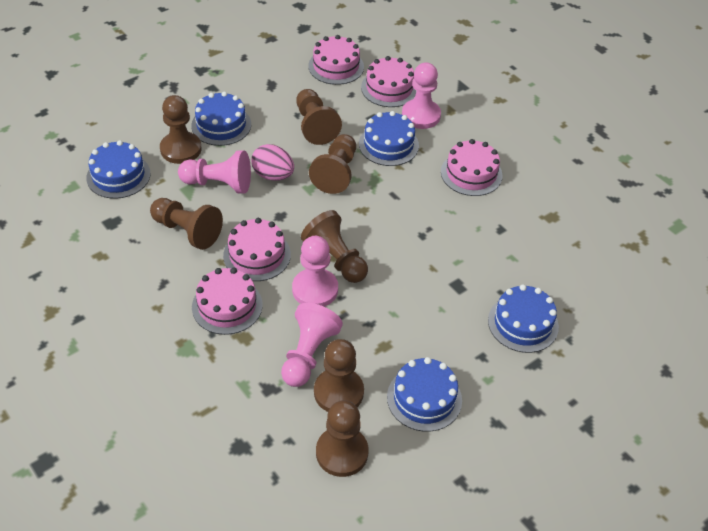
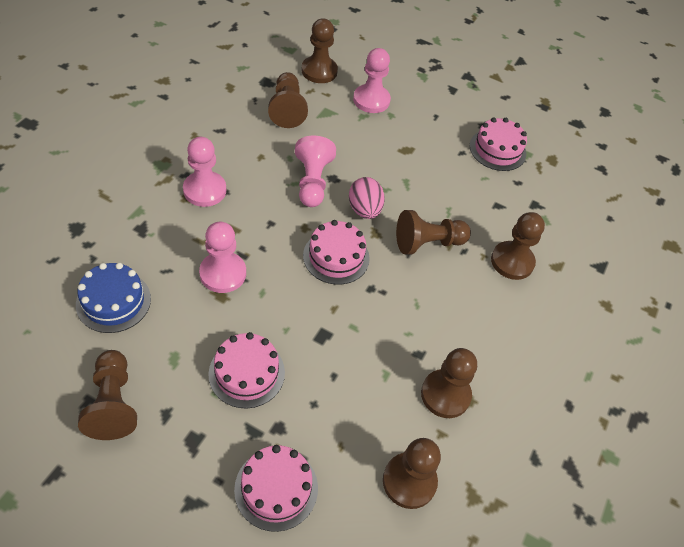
blue cake: 5 -> 1
pink cake: 5 -> 4

